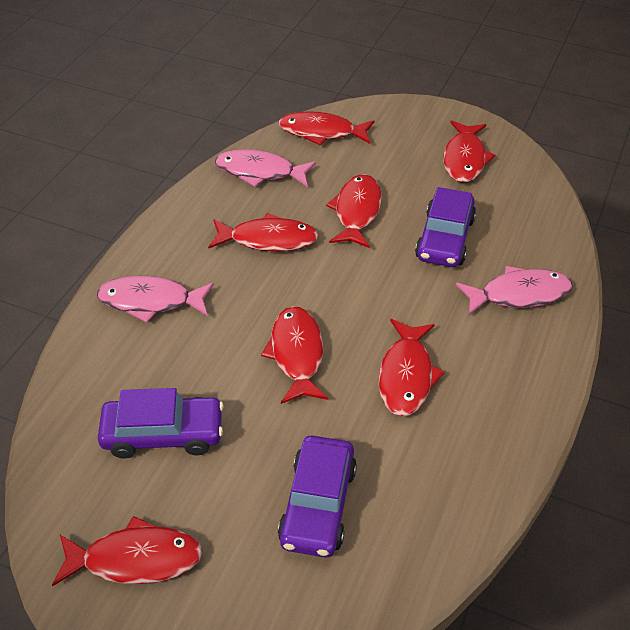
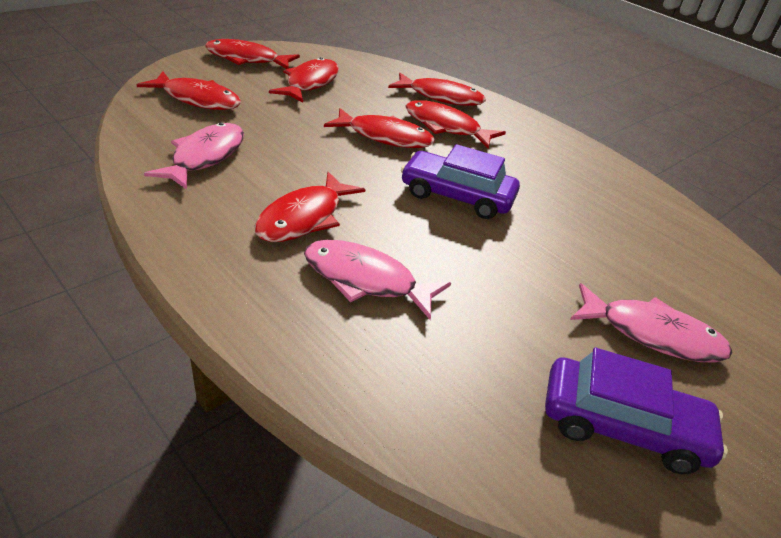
purple car: 3 -> 2

